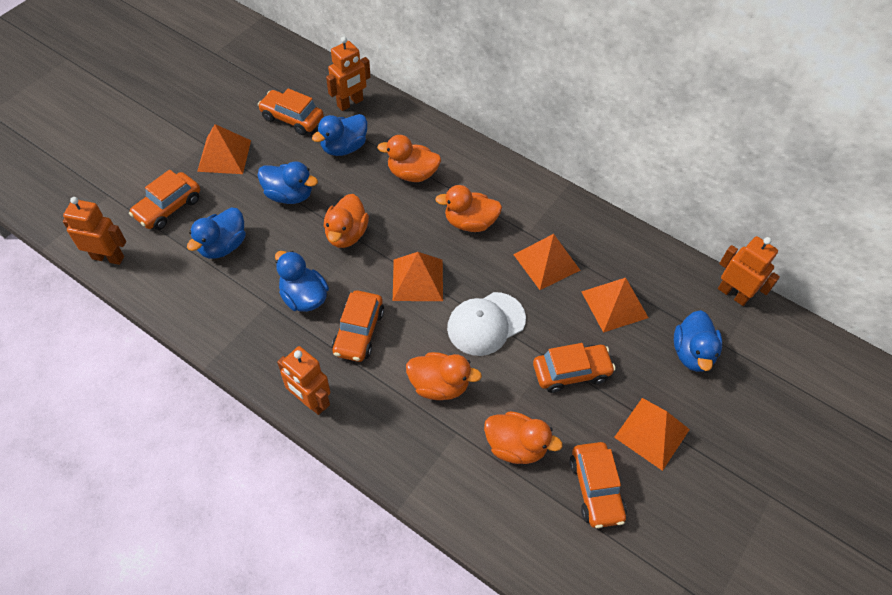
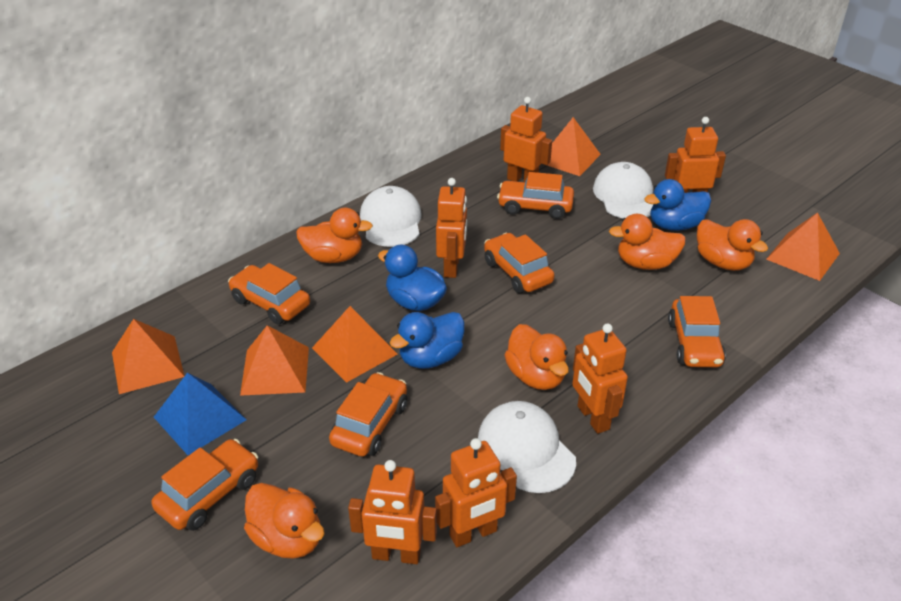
blue duck: 5 -> 3
blue pyramid: 0 -> 1
orange car: 5 -> 6
orange robot: 4 -> 6
white cap: 1 -> 3

